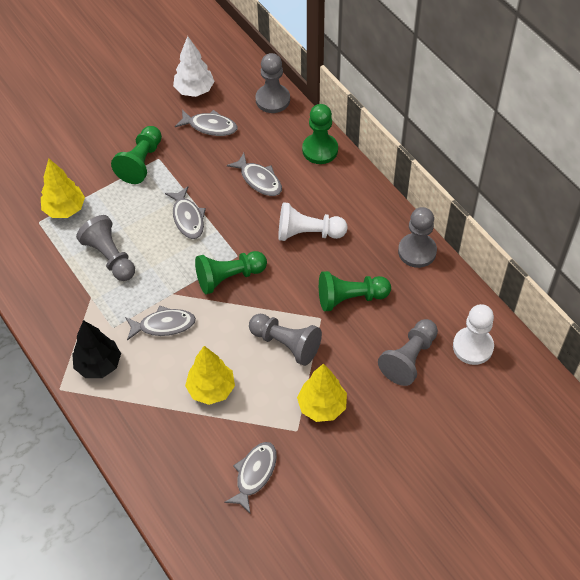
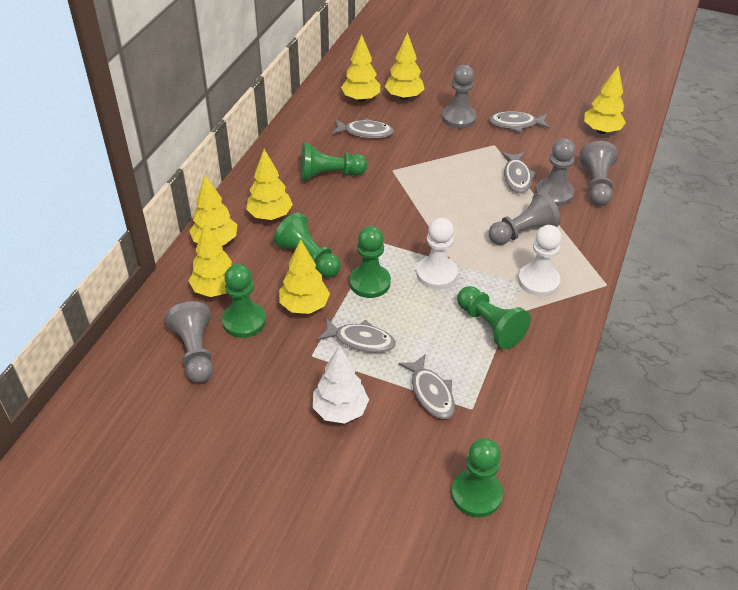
black tree: 1 -> 0
green pawn: 4 -> 6
yellow tree: 3 -> 7

